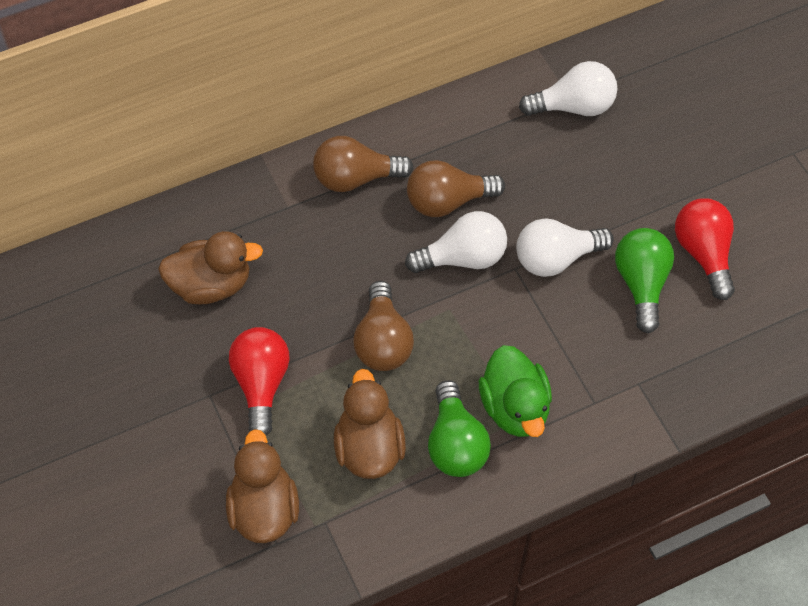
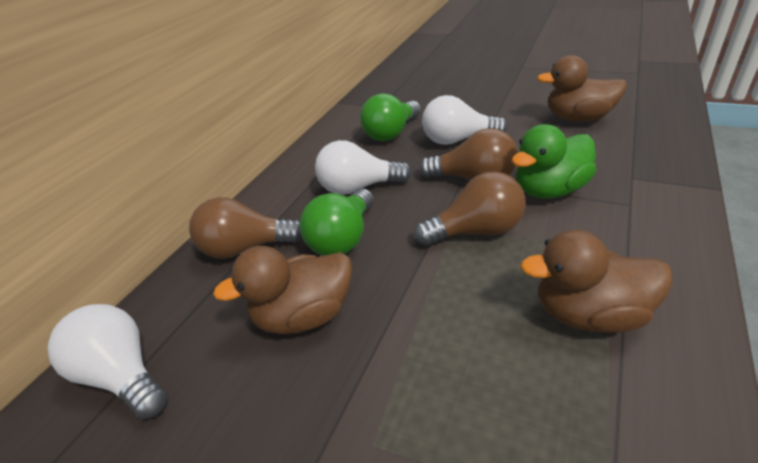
red light bulb: 2 -> 0

